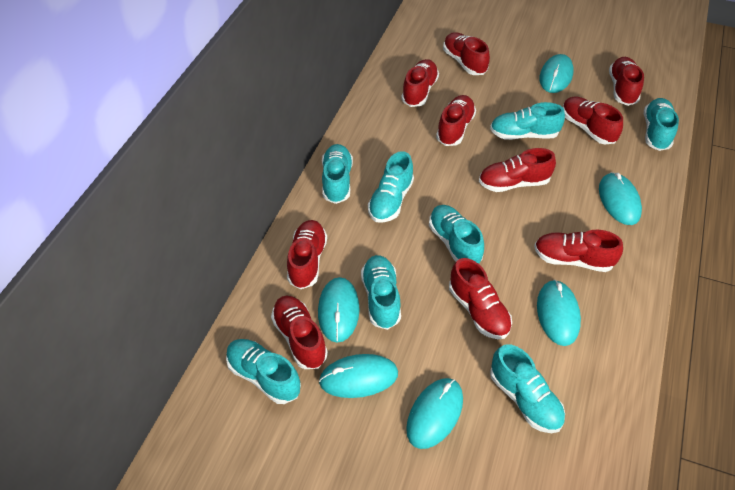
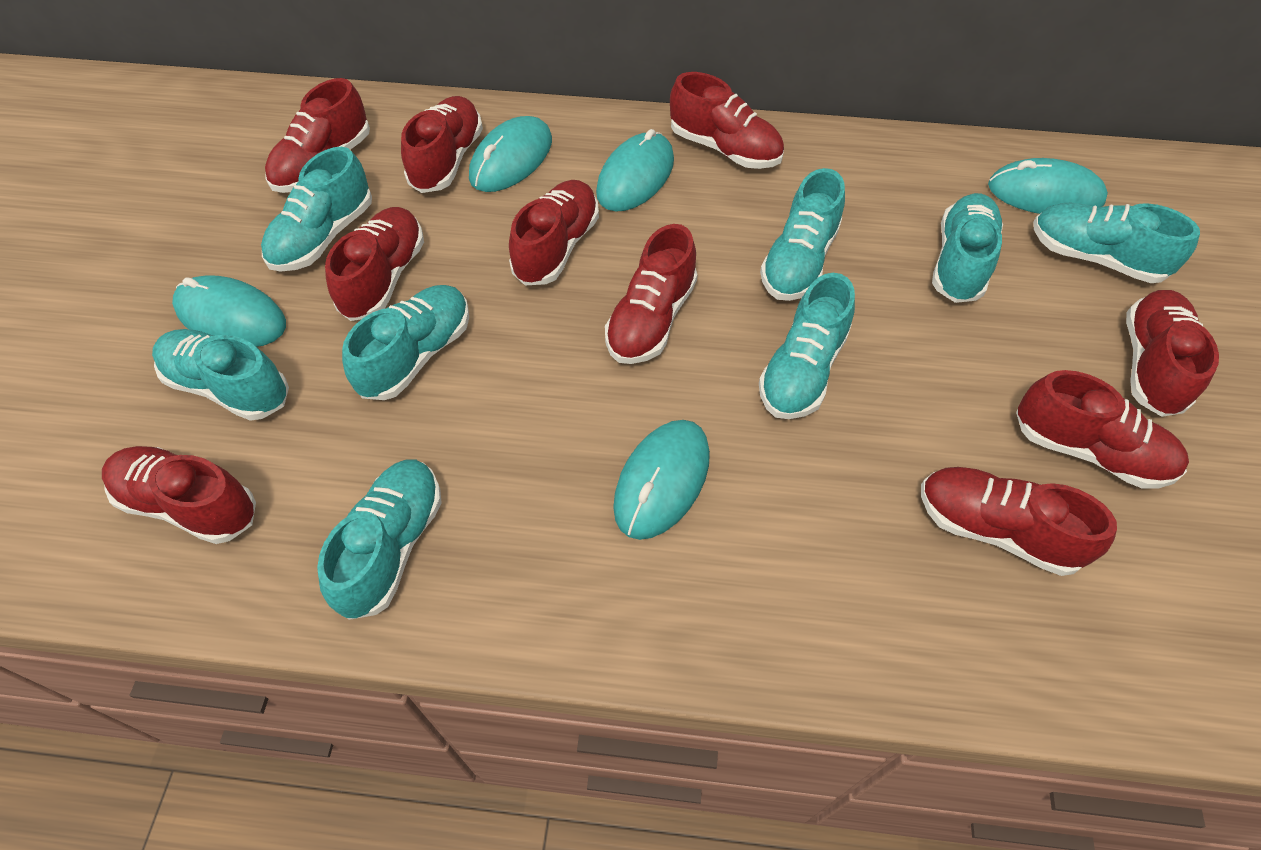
turquoise mouse: 6 -> 5

